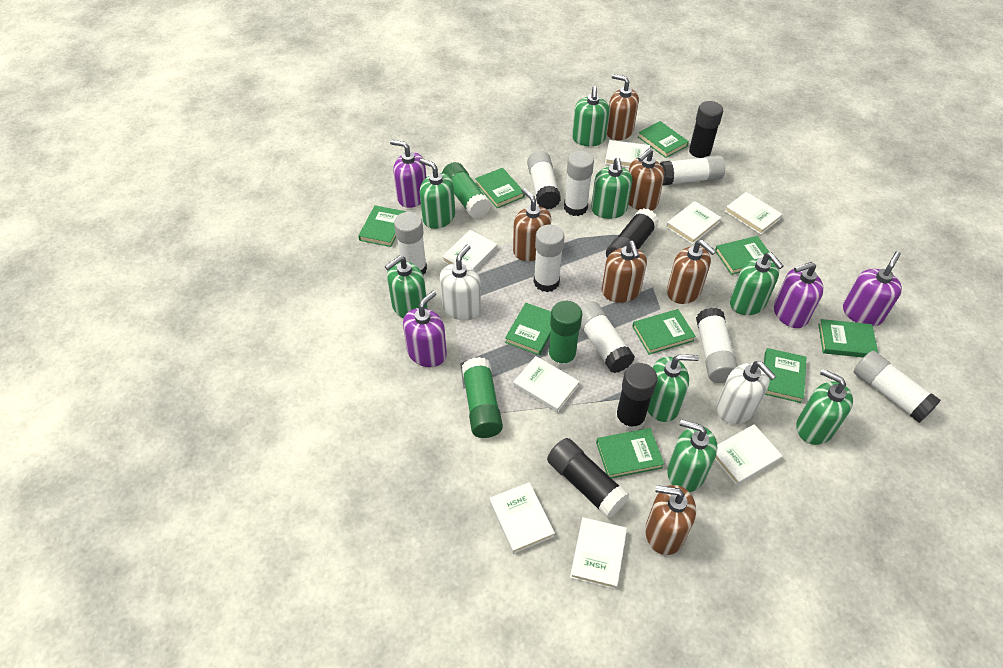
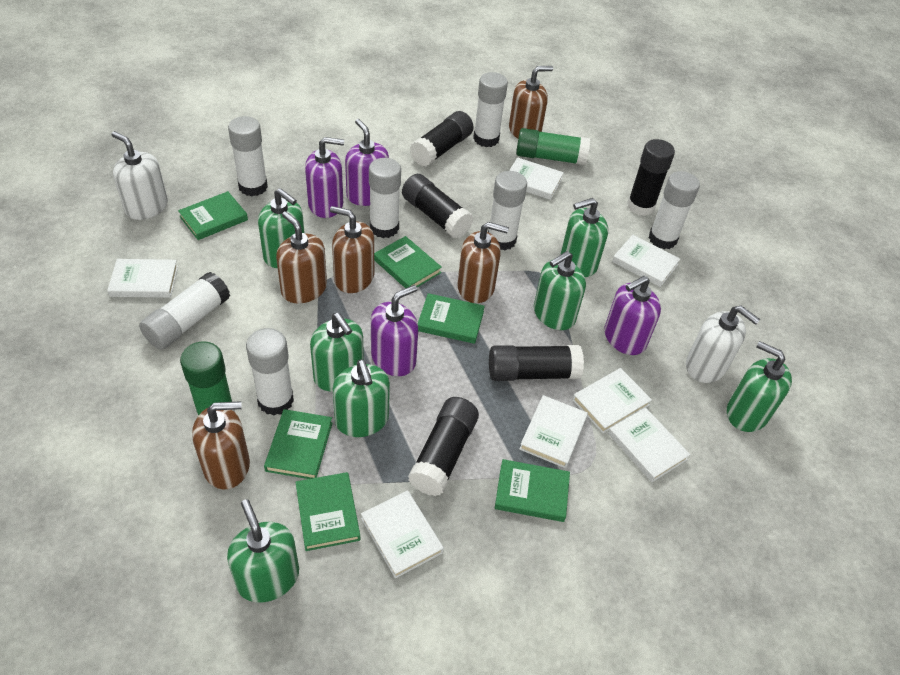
black glue stick: 4 -> 5
brown soap dispenser: 6 -> 5
green book: 9 -> 6
green glue stick: 3 -> 2
green soap dispenser: 8 -> 7
white book: 8 -> 7
white glue stick: 8 -> 7

